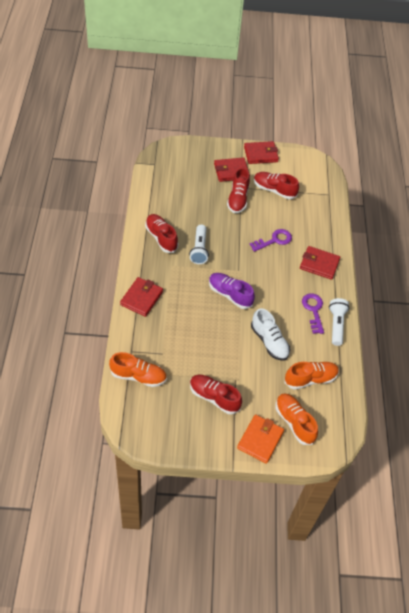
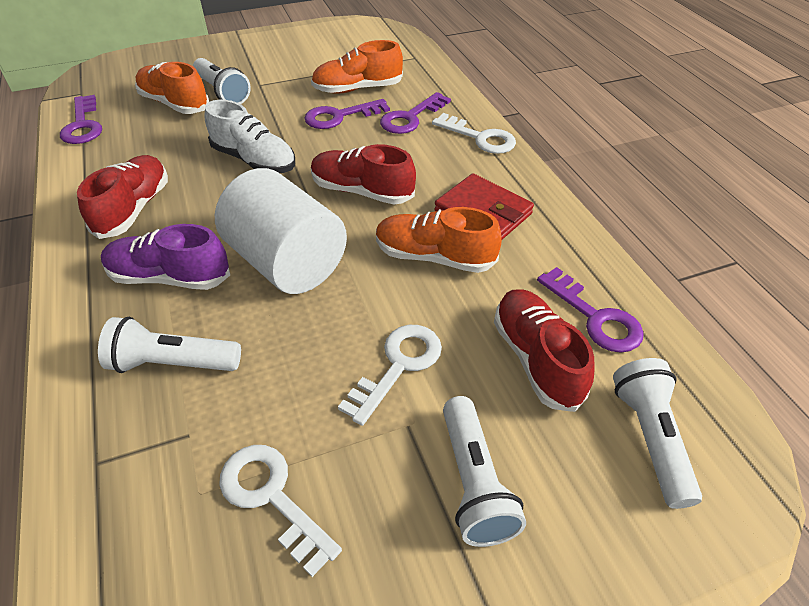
orange wallet: 1 -> 0
purple key: 2 -> 4
red shoe: 4 -> 3
red wallet: 4 -> 1
white cylinder: 0 -> 1
white flashlight: 2 -> 4
white key: 0 -> 3

